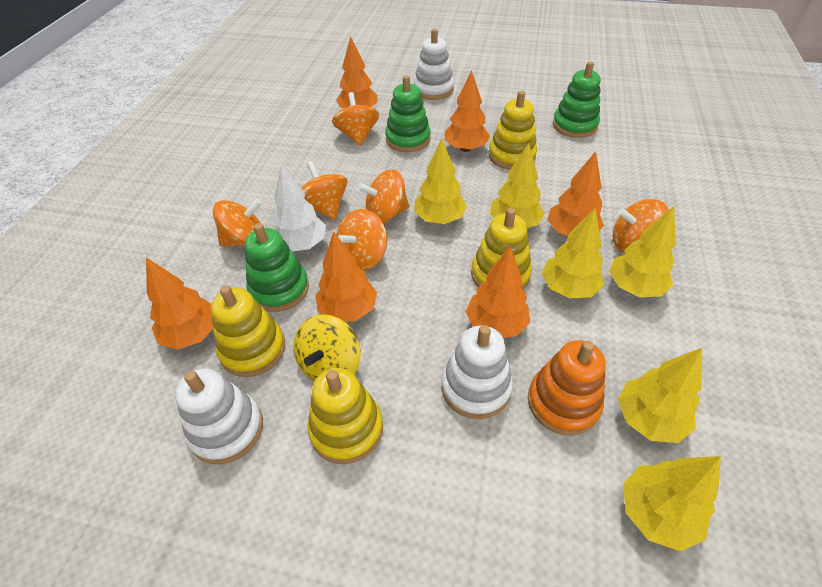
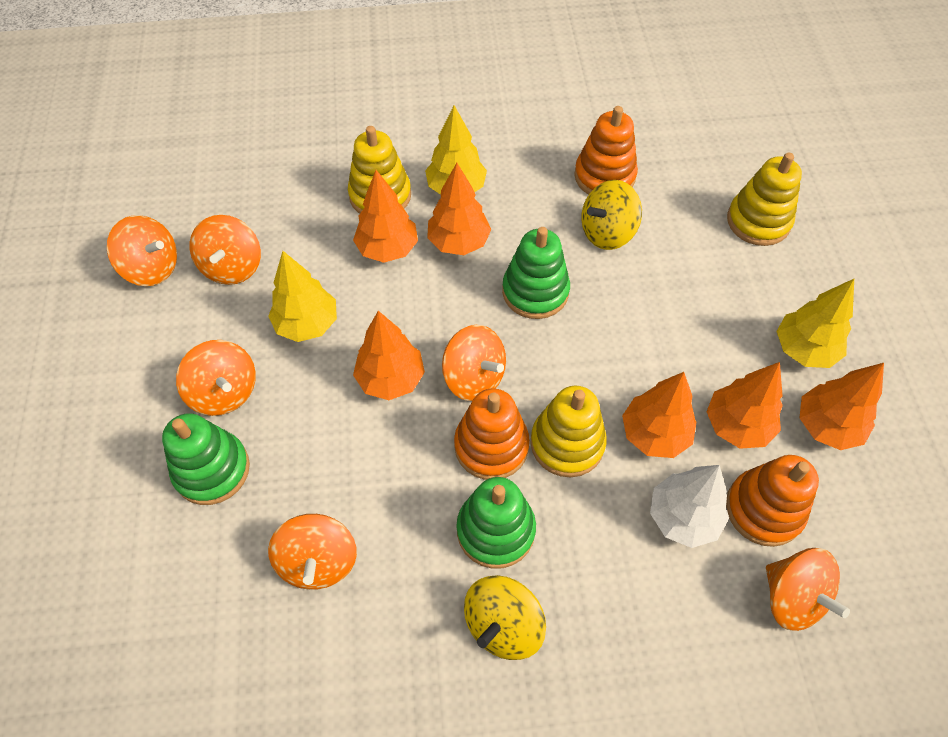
orange stacking toy: 1 -> 3
white stacking toy: 3 -> 0
yellow spinning top: 1 -> 2
yellow stacking toy: 4 -> 3
yellow tree: 6 -> 3

